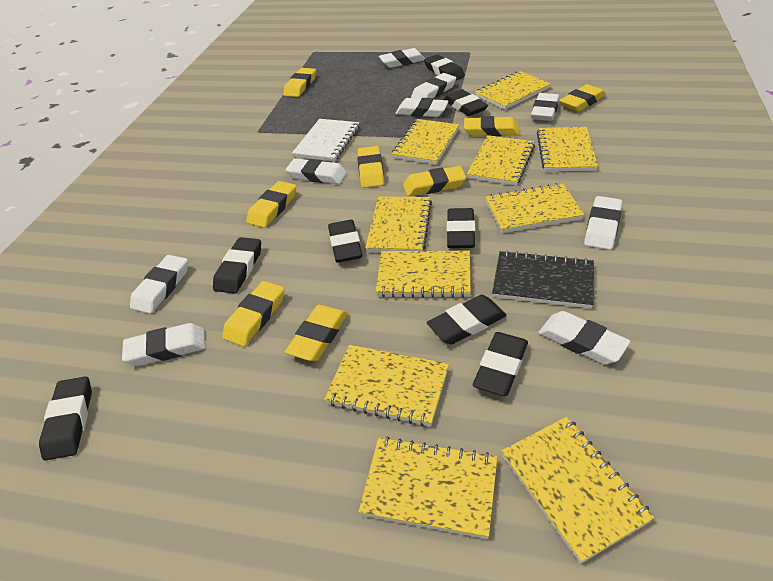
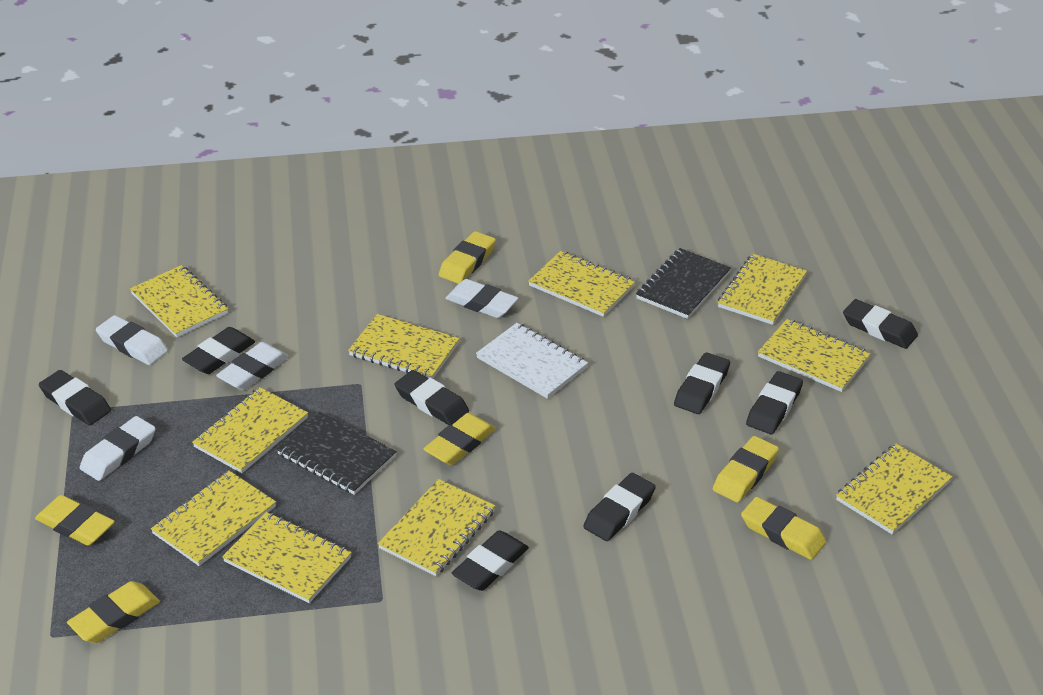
black notebook: 1 -> 2
white eraser: 9 -> 4
yellow eraser: 8 -> 6

